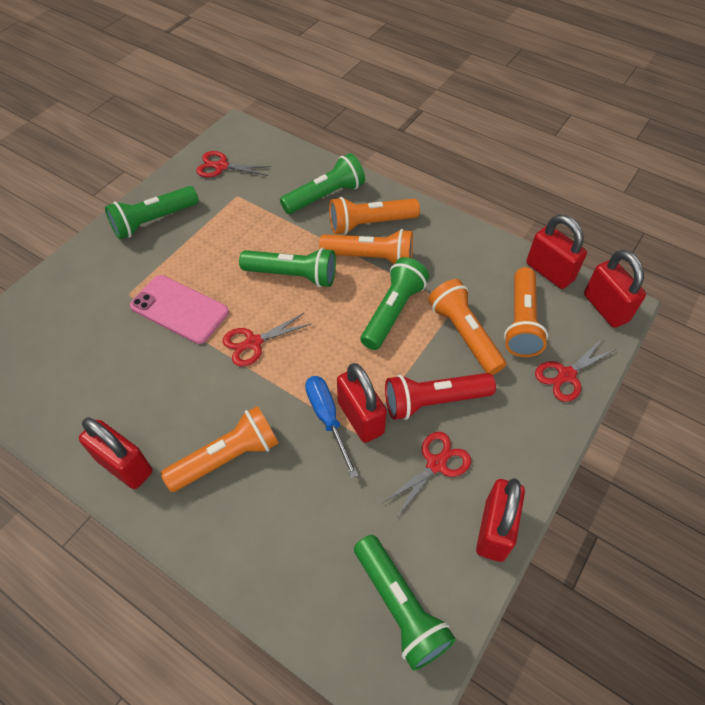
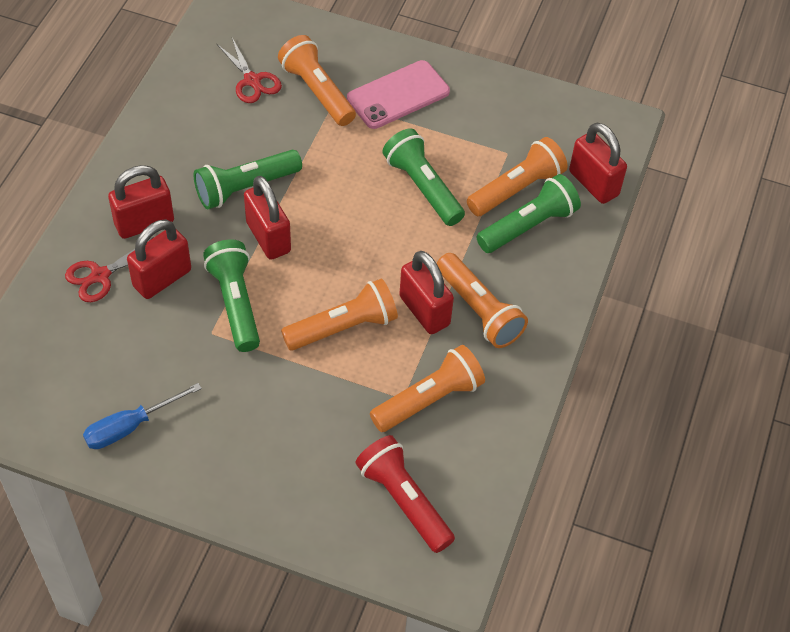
green flashlight: 5 -> 4
red scissors: 4 -> 2

